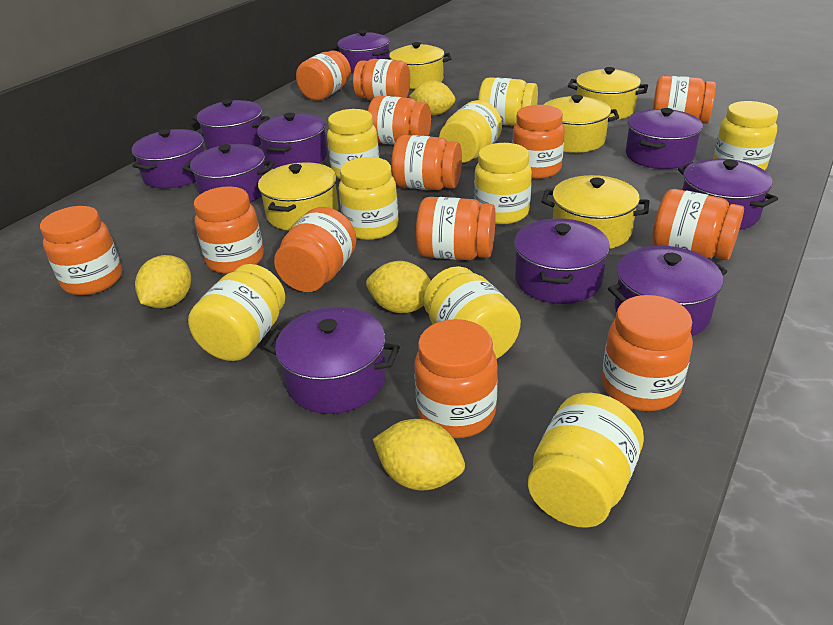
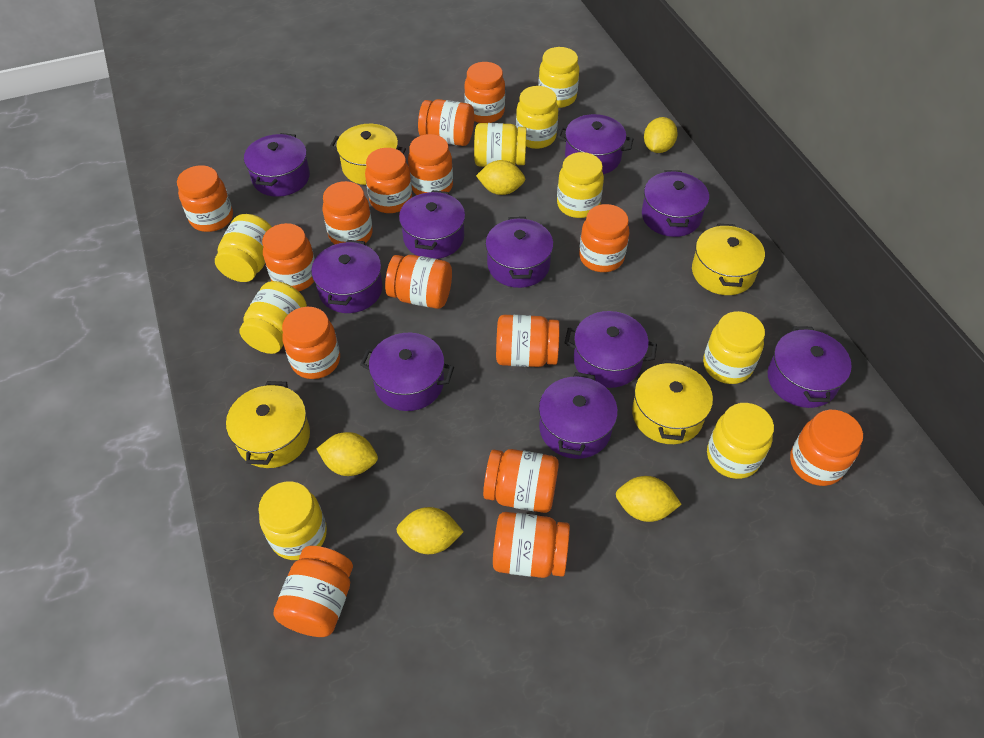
orange jar: 13 -> 15
yellow lemon: 4 -> 5
yellow pot: 5 -> 4

